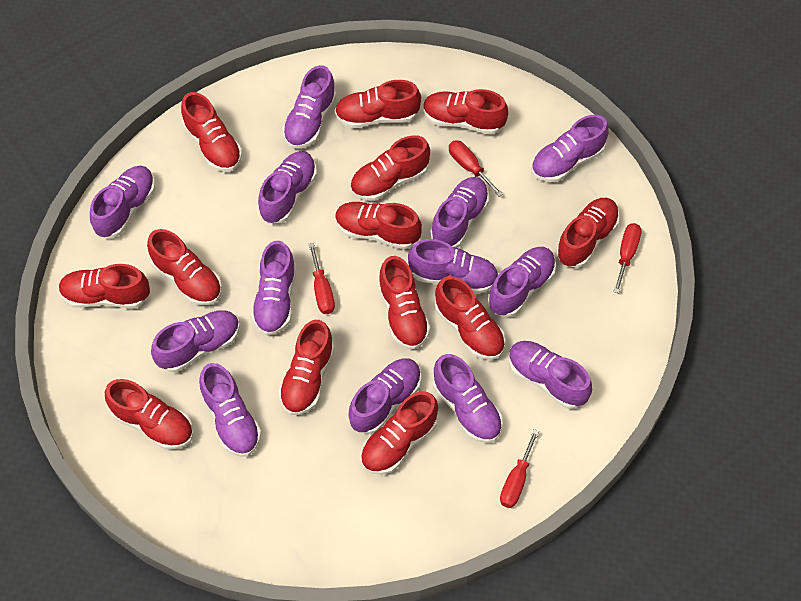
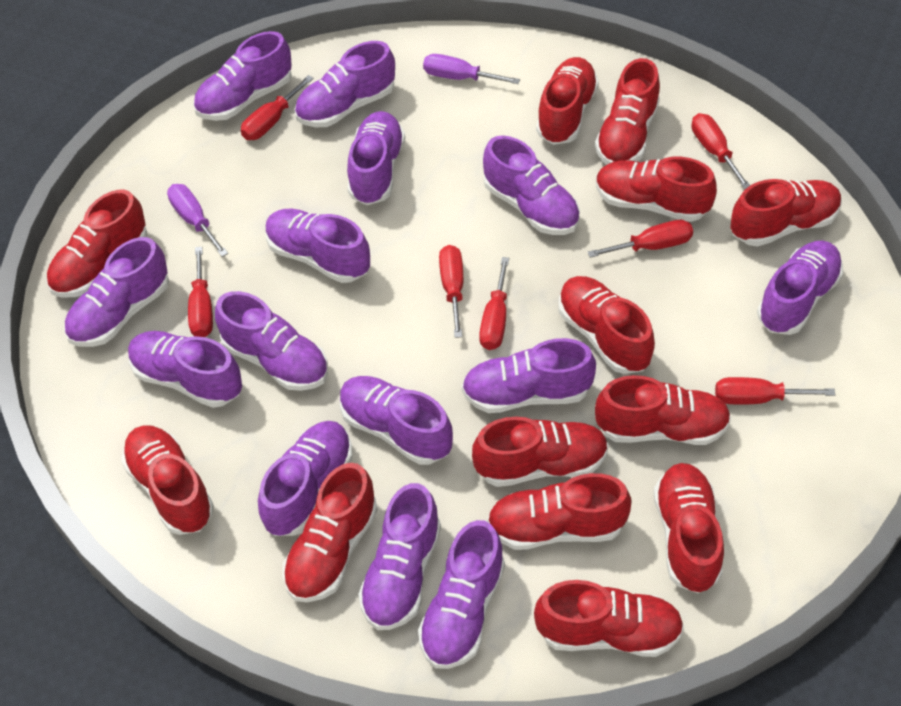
purple screwdriver: 0 -> 2
purple shoe: 13 -> 14
red screwdriver: 4 -> 7

